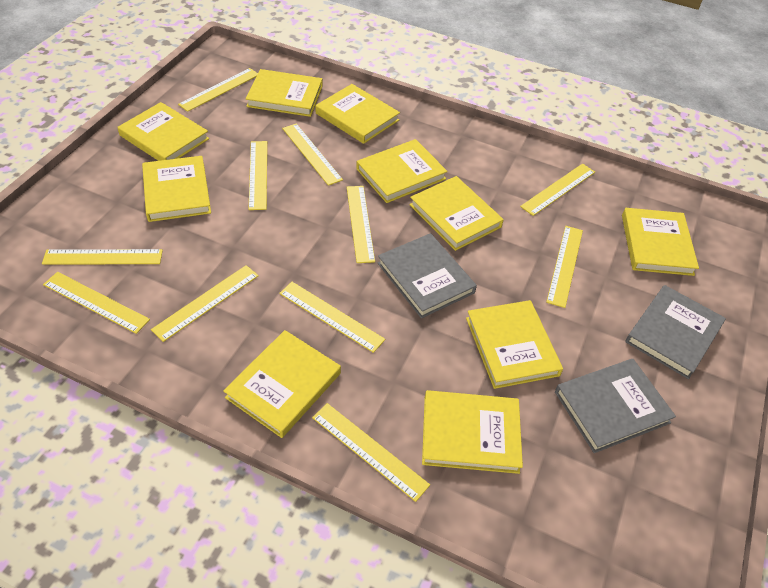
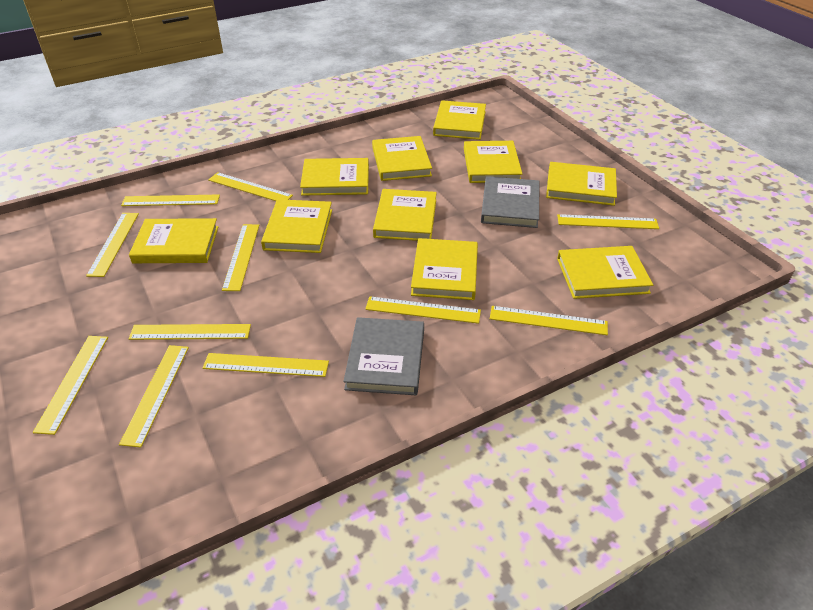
grey book: 3 -> 2

